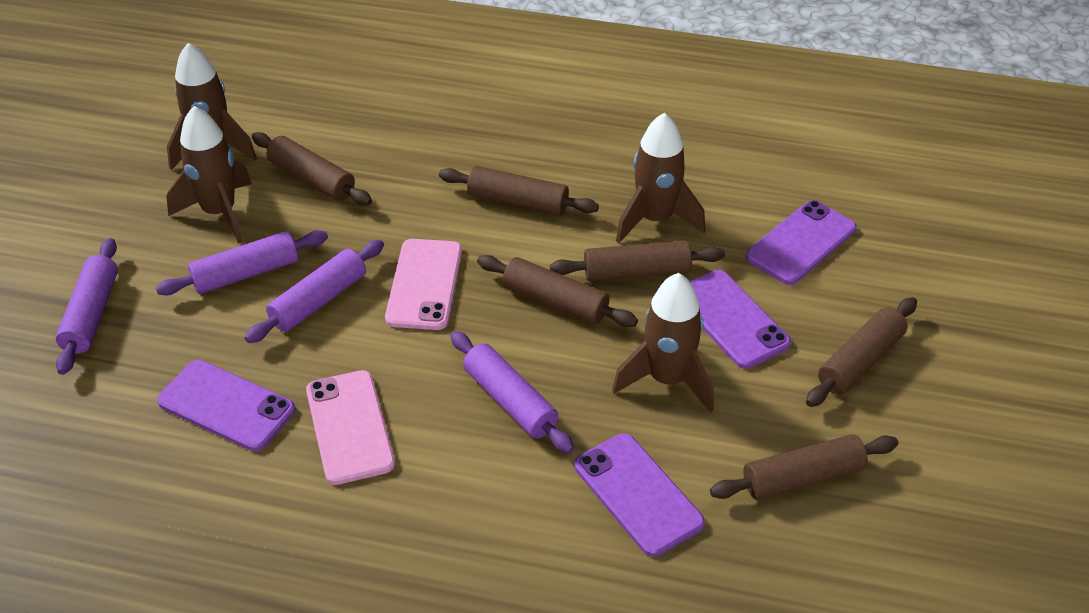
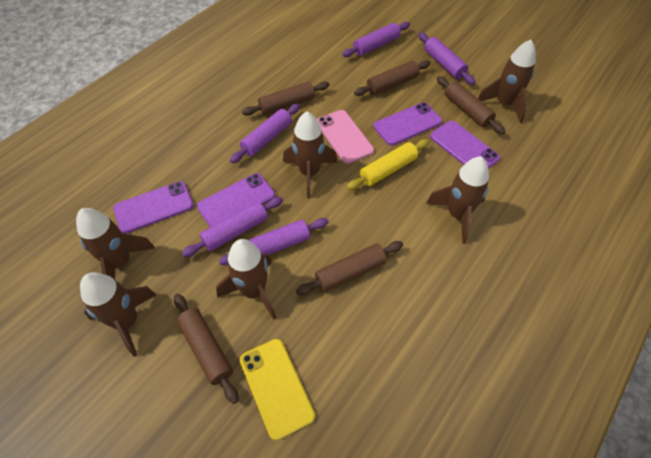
brown rocket: 4 -> 6
brown rolling pin: 6 -> 5
pink phone: 2 -> 1
purple rolling pin: 4 -> 5
yellow phone: 0 -> 1
yellow rolling pin: 0 -> 1

